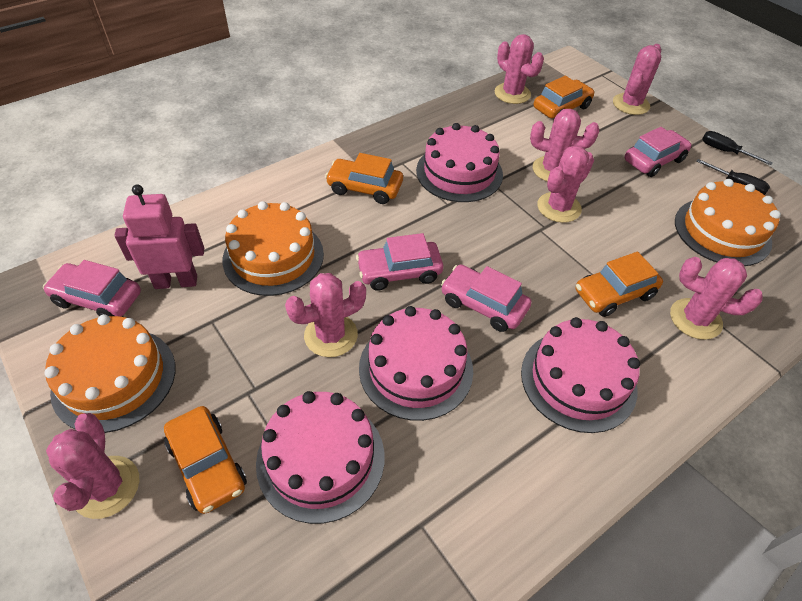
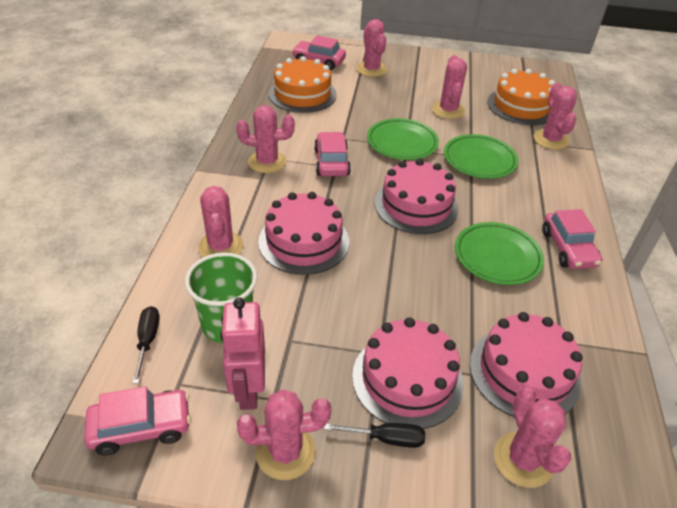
green cup: 0 -> 1
green plate: 0 -> 3
orange cake: 3 -> 2
orange car: 4 -> 0

